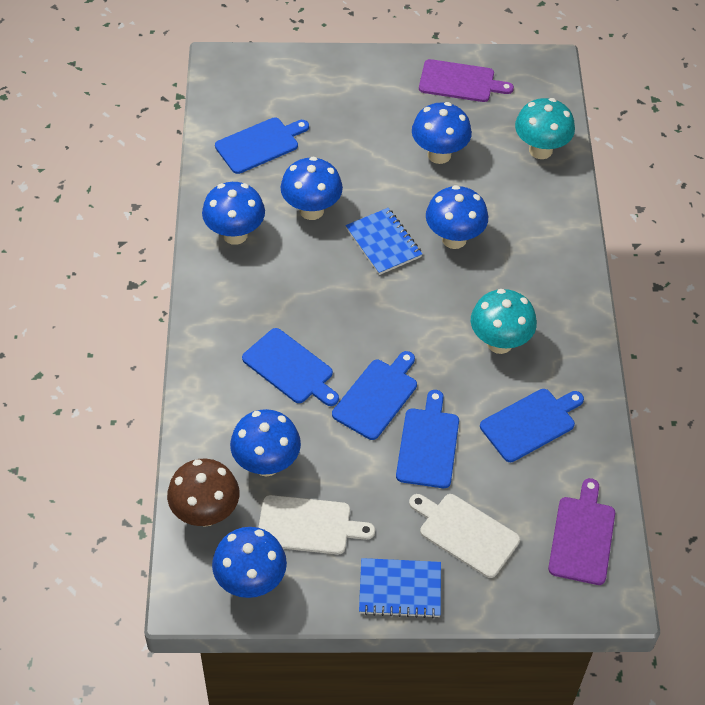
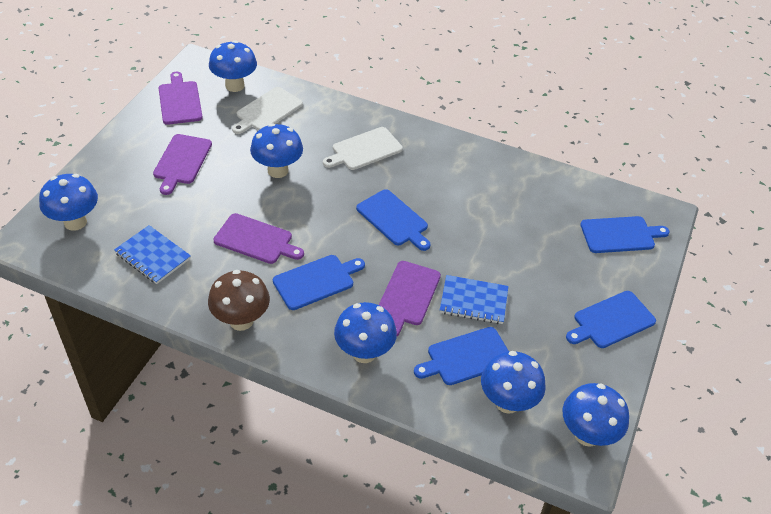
purple cutting board: 2 -> 4
turquoise mushroom: 2 -> 0

